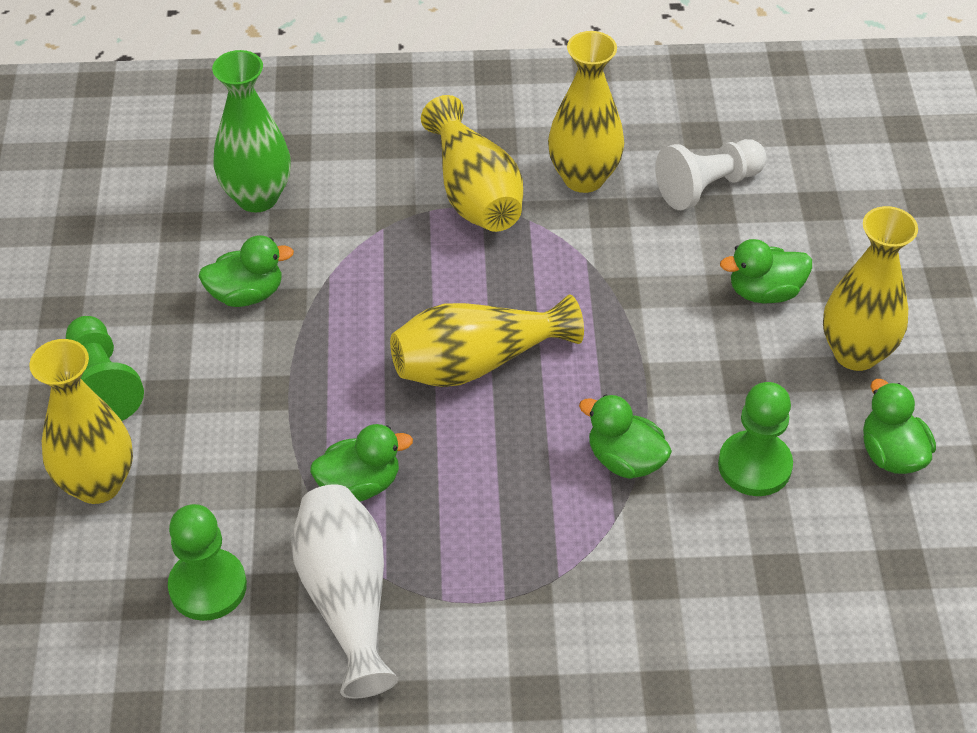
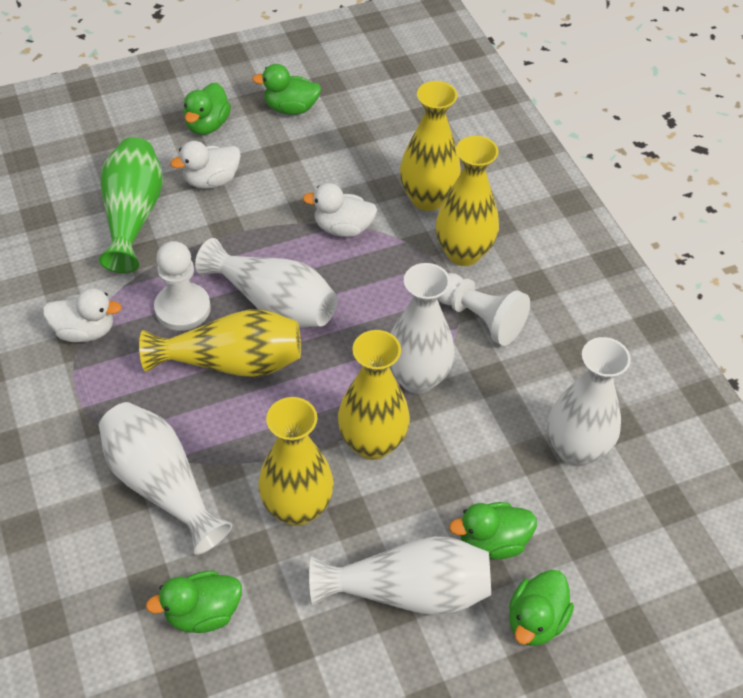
green pawn: 3 -> 0
white duck: 0 -> 3
white pawn: 1 -> 2
white vase: 1 -> 5

